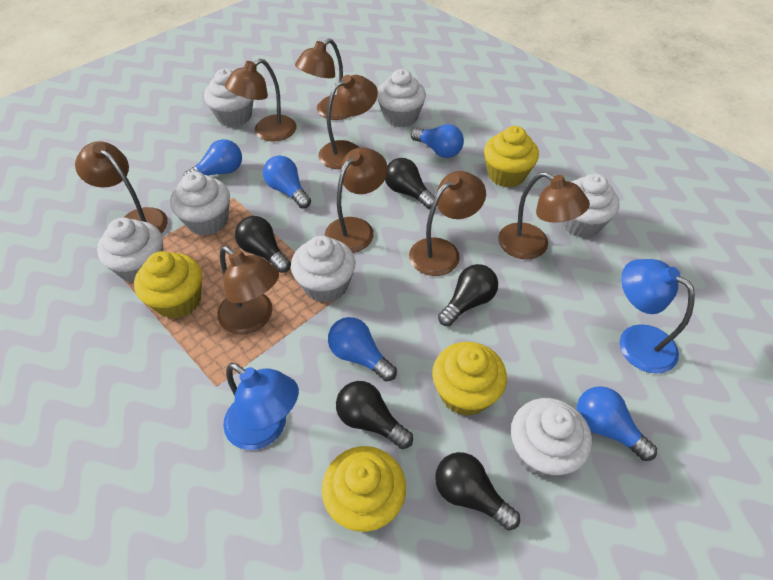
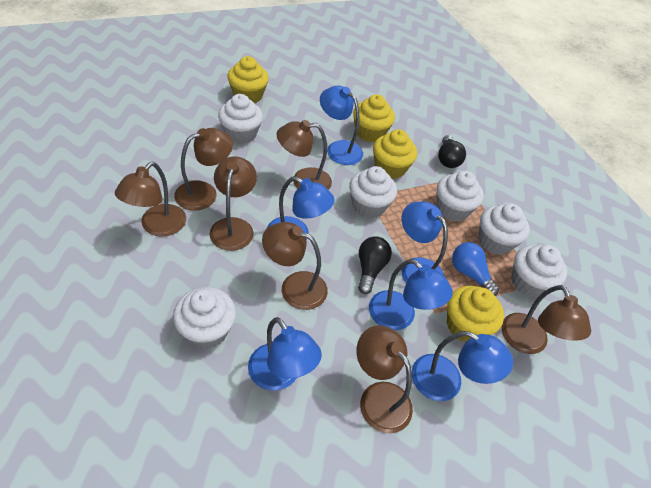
black light bulb: 5 -> 2
blue lamp: 2 -> 6
blue light bulb: 5 -> 1
brown lamp: 8 -> 7
white cupcake: 7 -> 6

